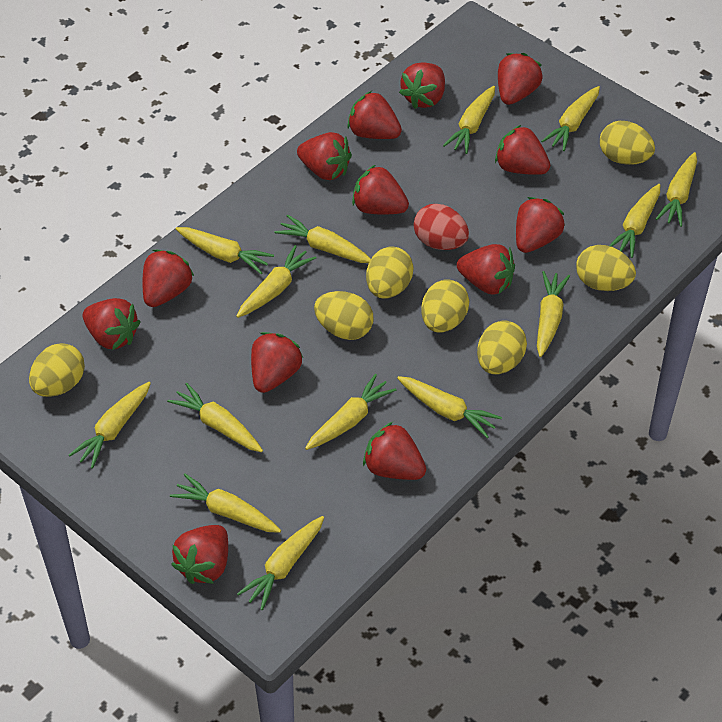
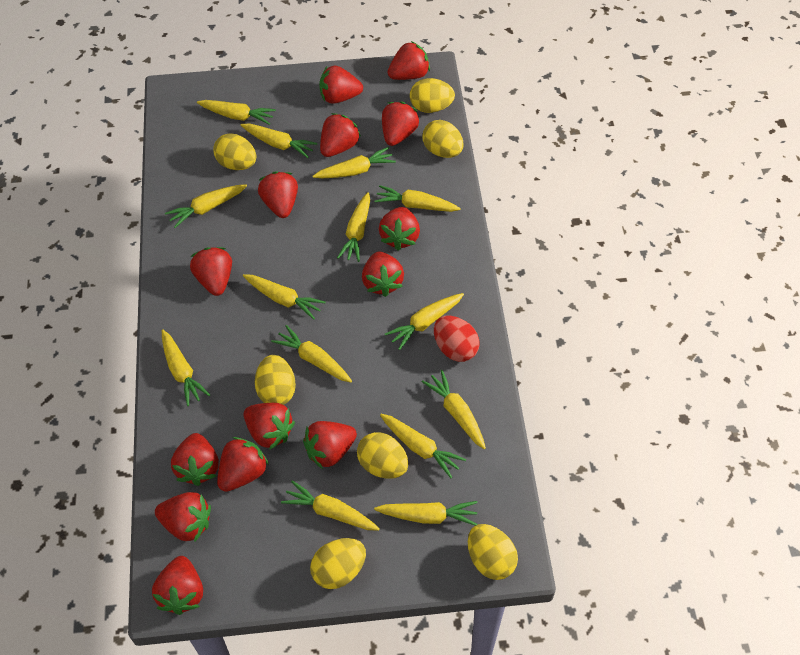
red strawberry: 13 -> 14

